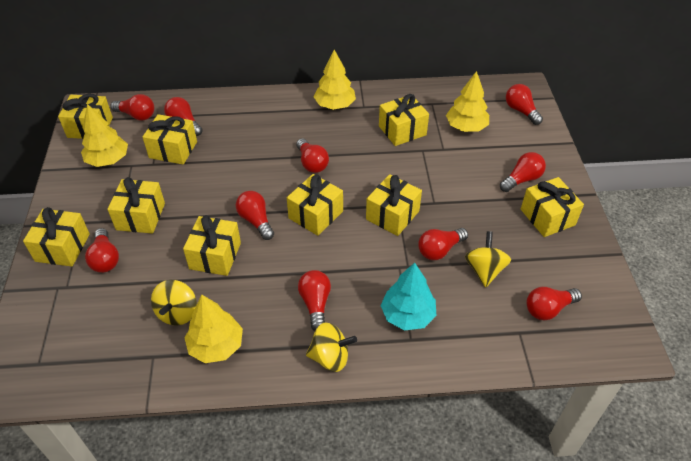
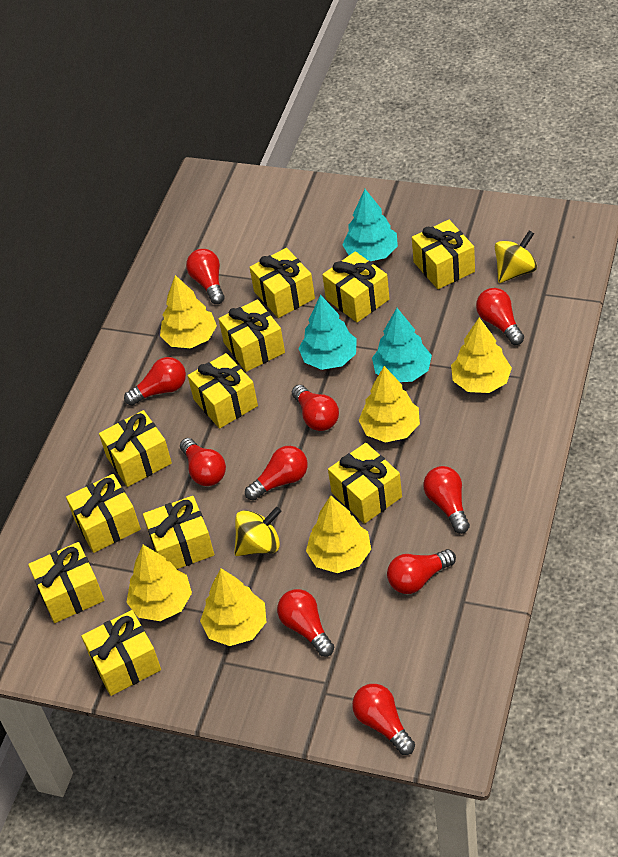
turquoise tree: 1 -> 3
yellow gift: 9 -> 11
yellow spinning top: 3 -> 2
yellow tree: 4 -> 6

